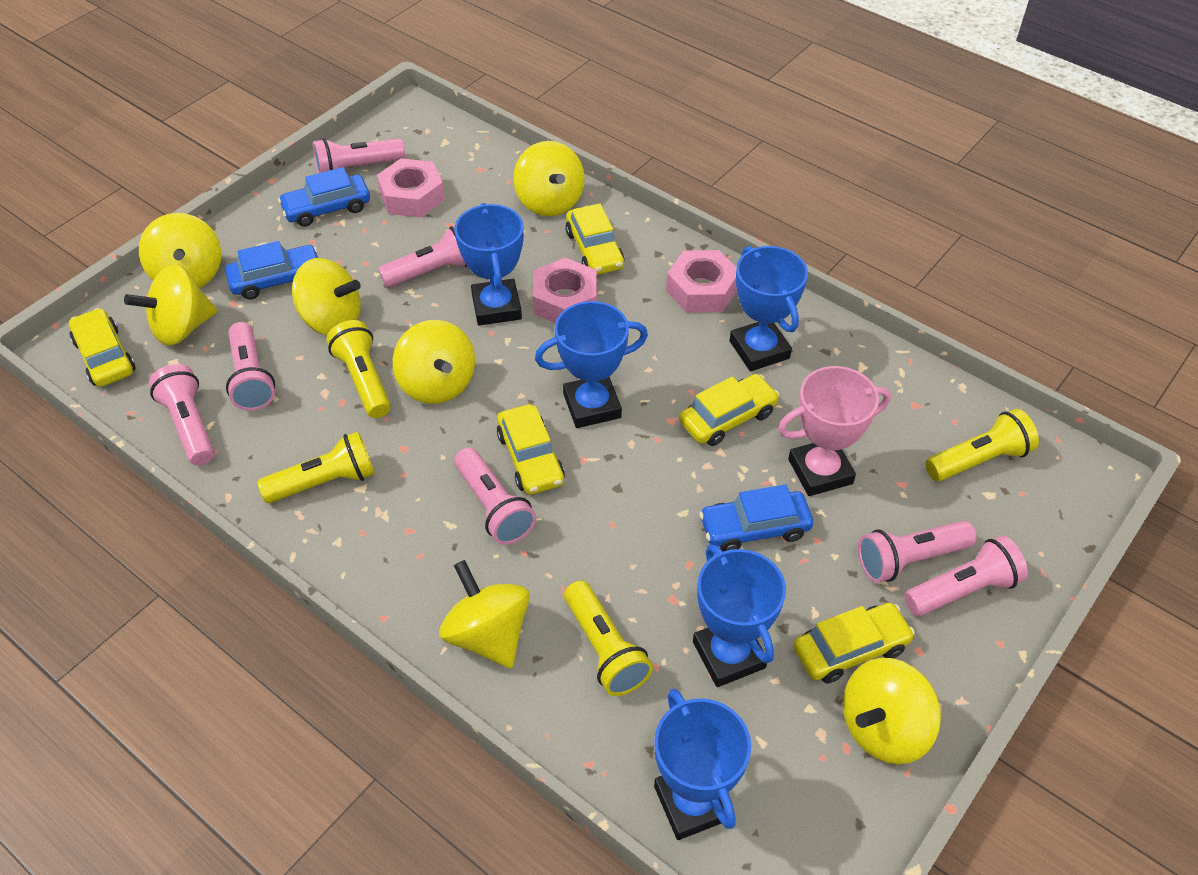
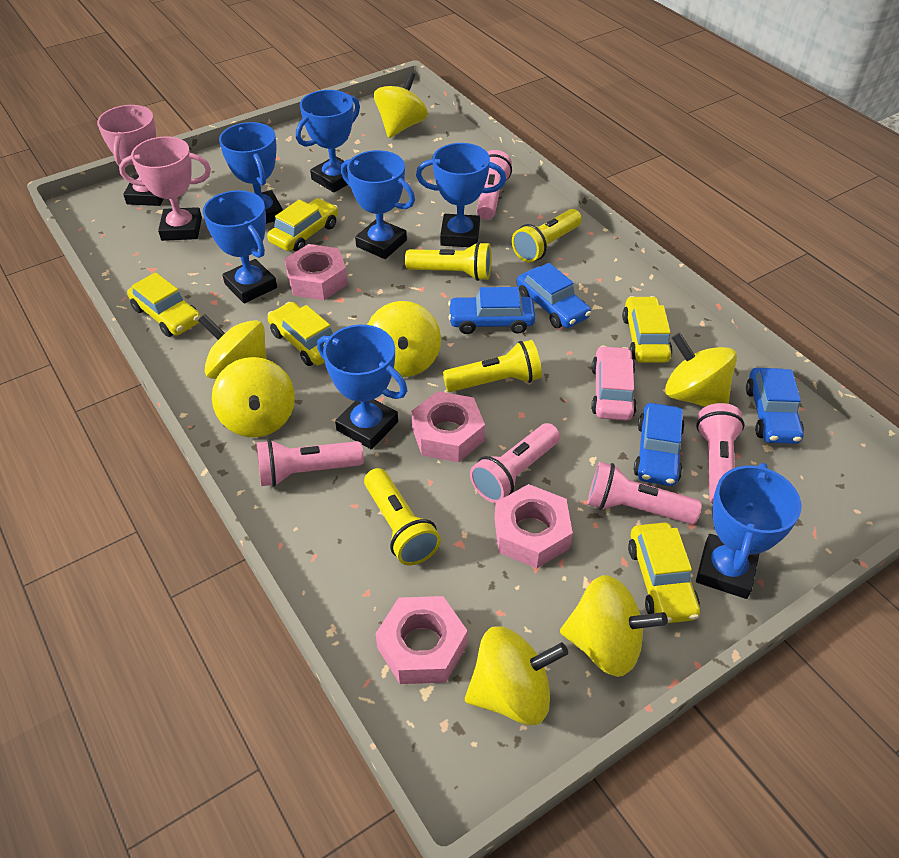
blue car: 3 -> 4
blue trophy: 5 -> 7
pink car: 0 -> 1
pink flashlight: 7 -> 5
pink nut: 3 -> 4
pink trophy: 1 -> 2

